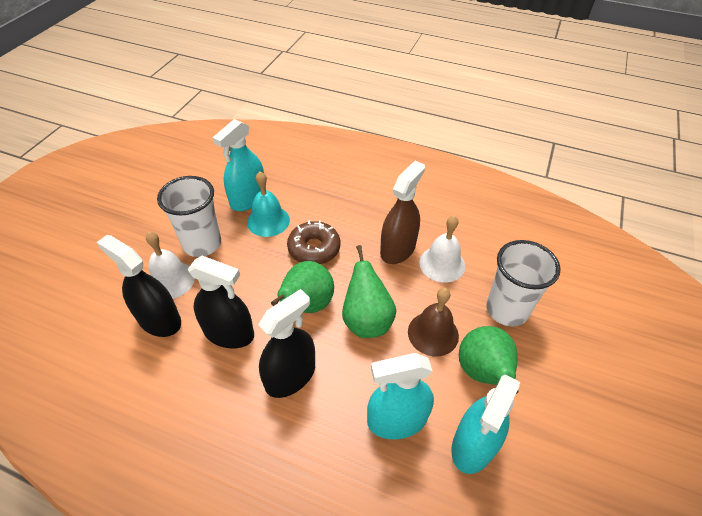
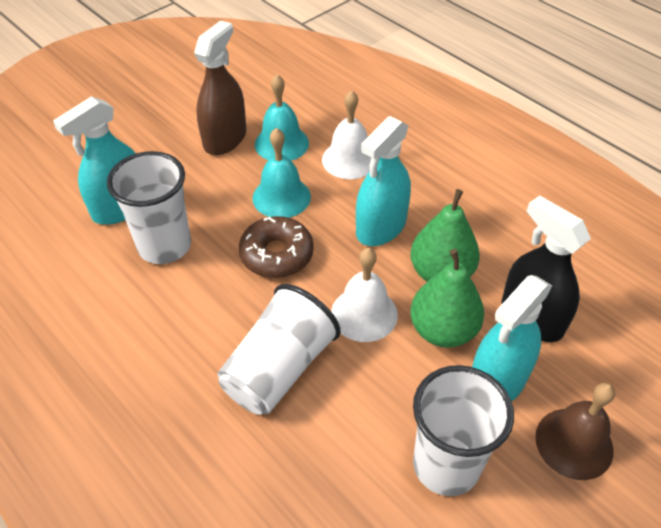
black spray bottle: 3 -> 1
green pear: 3 -> 2
turquoise bell: 1 -> 2
white cup: 2 -> 3

